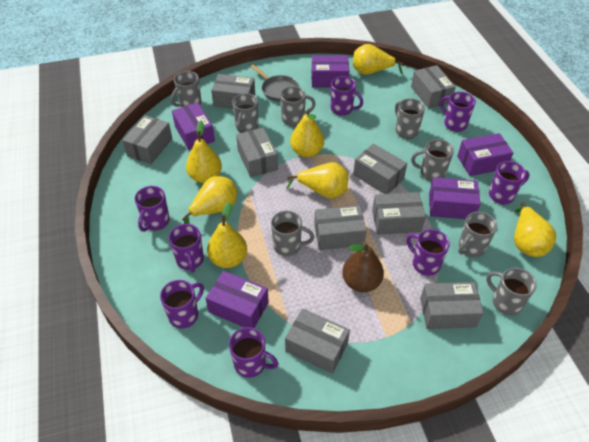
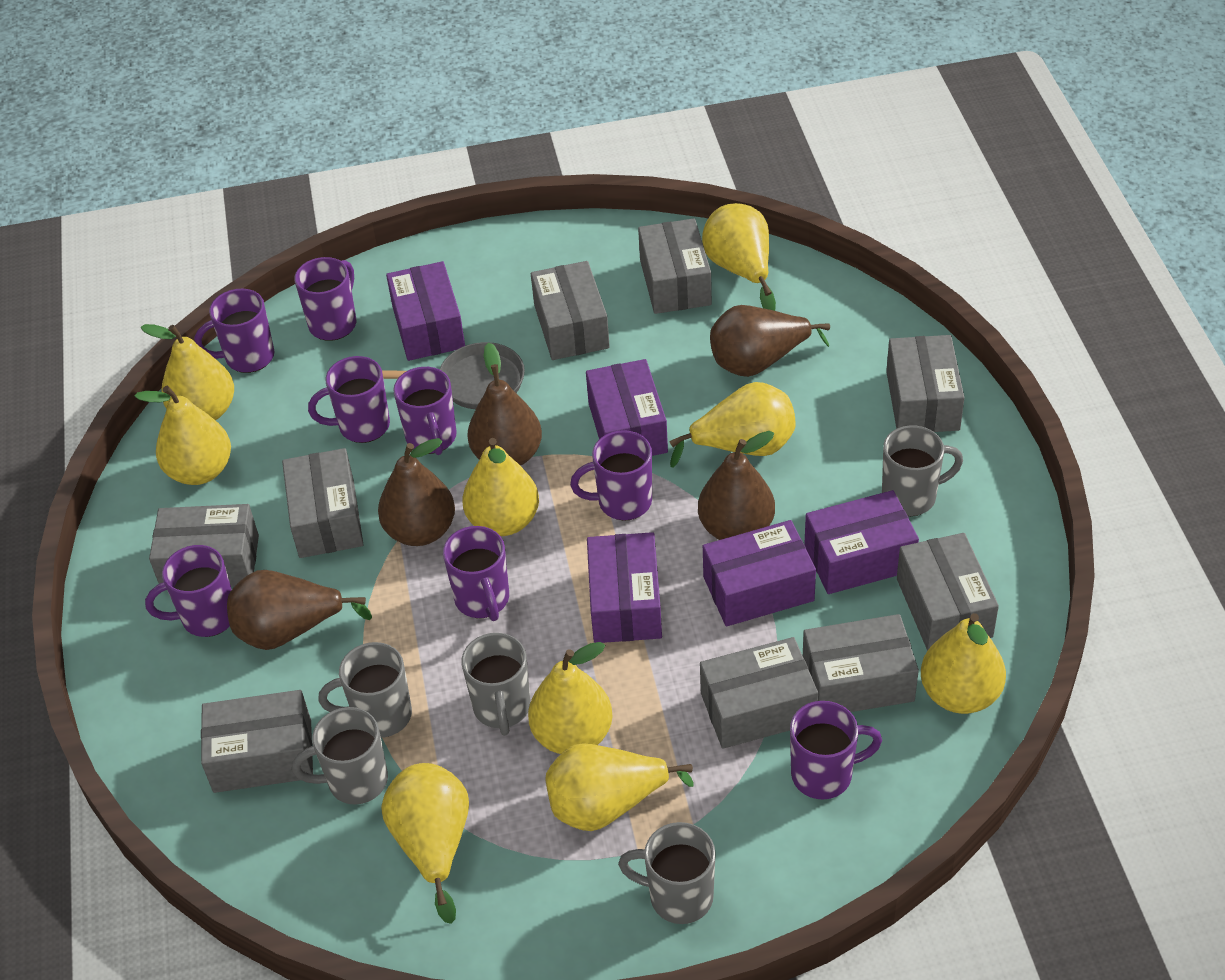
brown pear: 1 -> 5
grey mug: 8 -> 5
yellow pear: 7 -> 9

